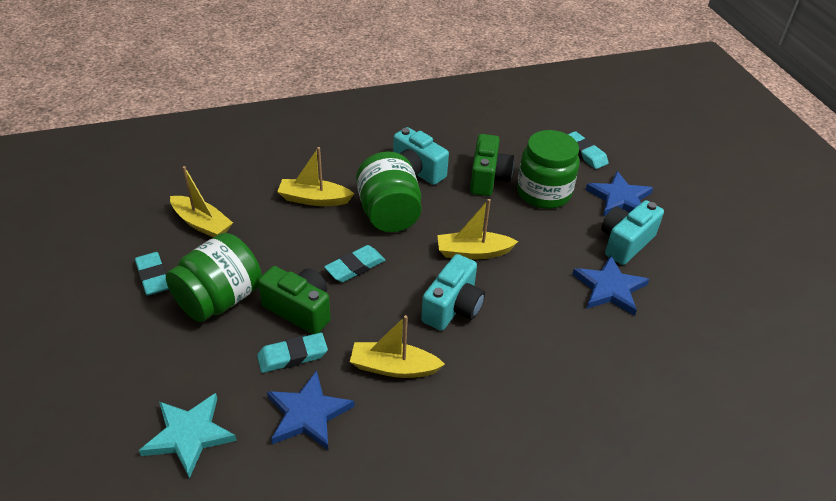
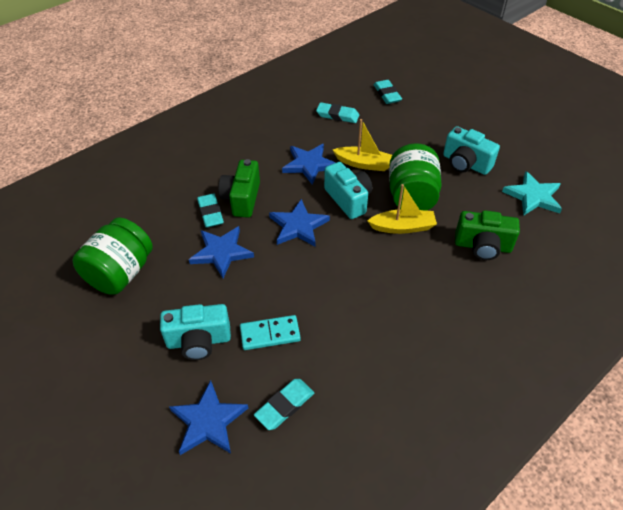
blue star: 3 -> 4
green jar: 3 -> 2
turquoise domino: 0 -> 1
yellow boat: 4 -> 2

